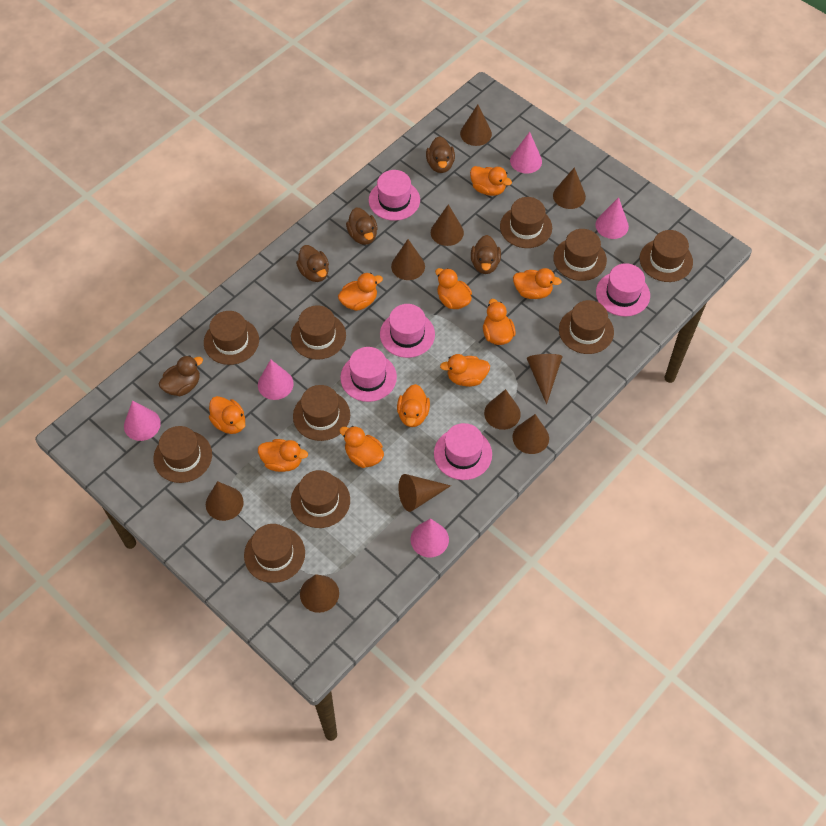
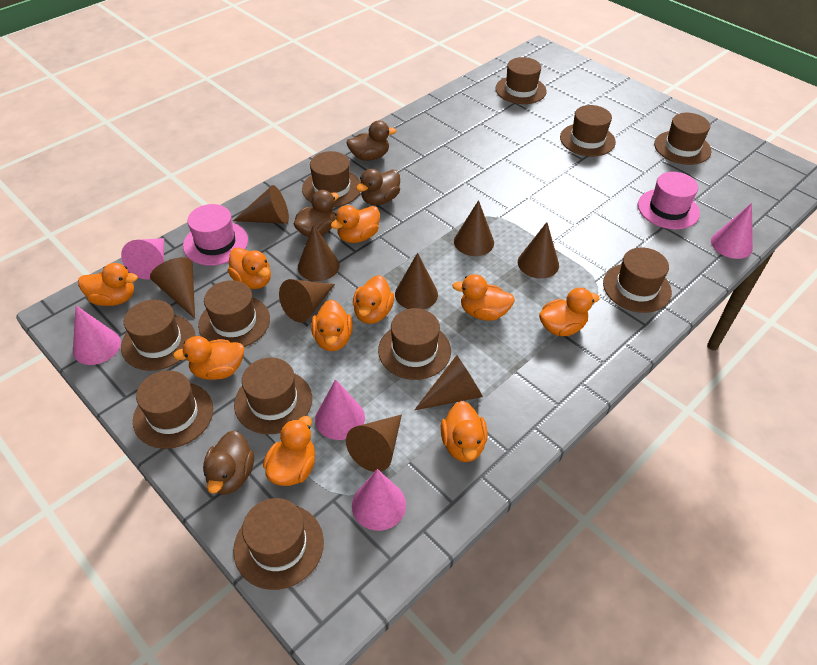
brown cone: 10 -> 9
brown duck: 5 -> 4
brown hat: 10 -> 11
pink hat: 5 -> 2

